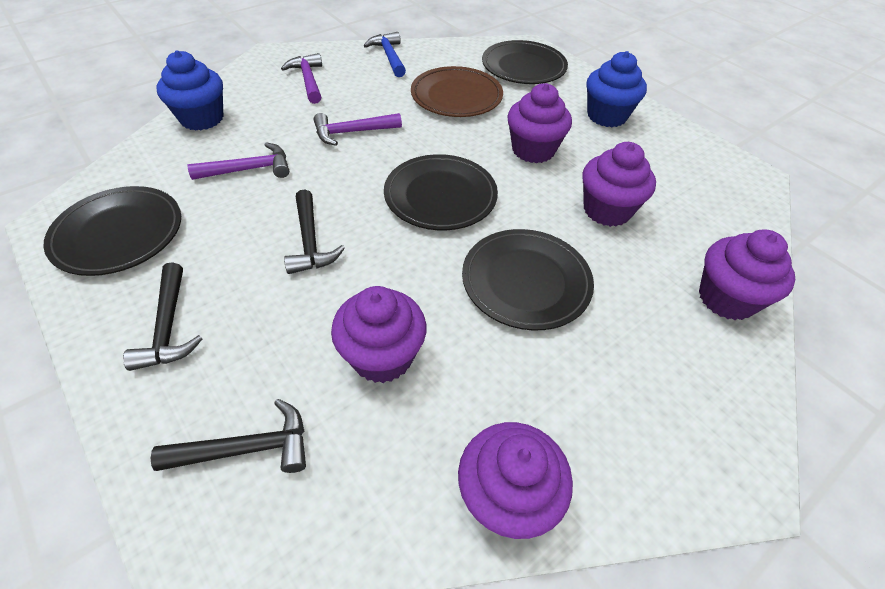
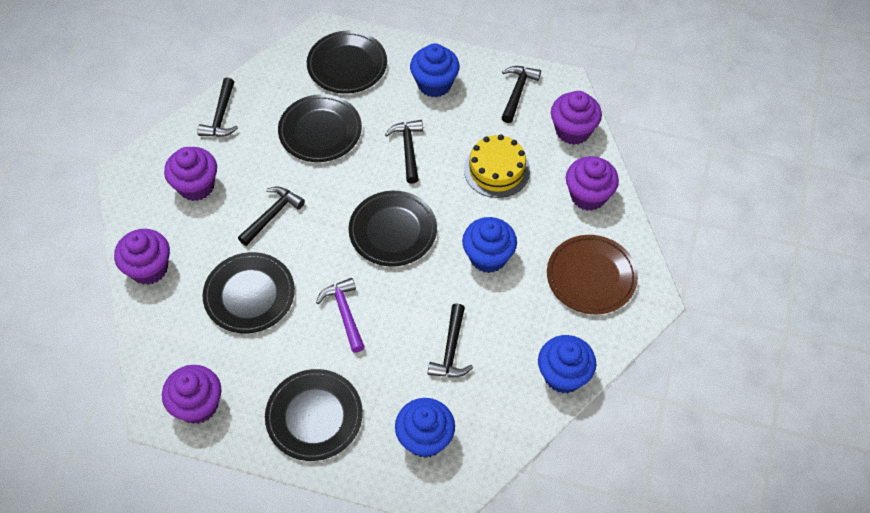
black hammer: 3 -> 5
black plate: 4 -> 5
blue cupcake: 2 -> 4
blue hammer: 1 -> 0
purple hammer: 3 -> 1
yellow cake: 0 -> 1

